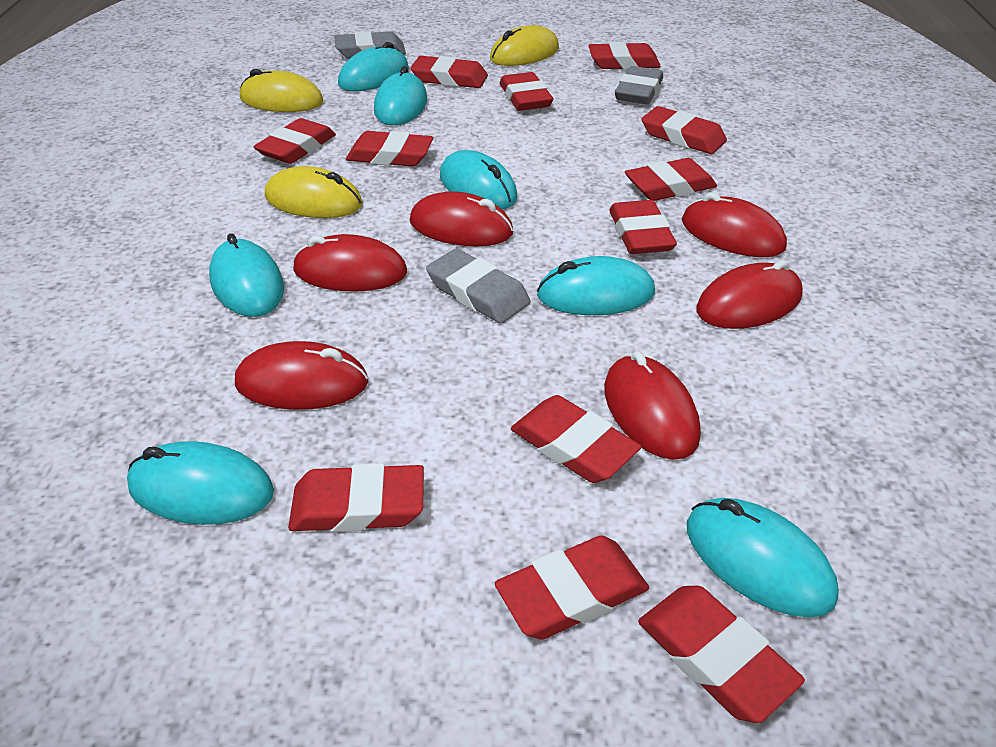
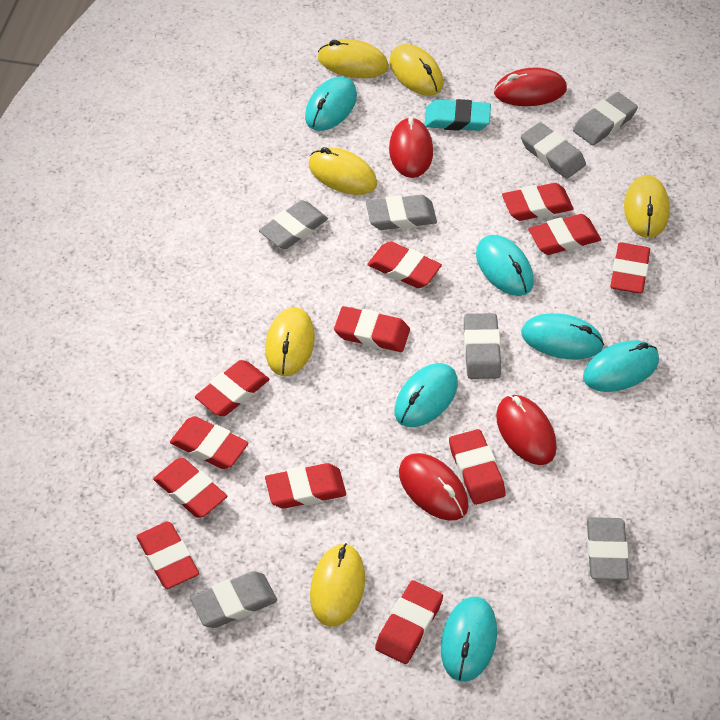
grey eraser: 3 -> 7
red mouse: 6 -> 4
turquoise eraser: 0 -> 1
turquoise mouse: 7 -> 6
yellow mouse: 3 -> 6

